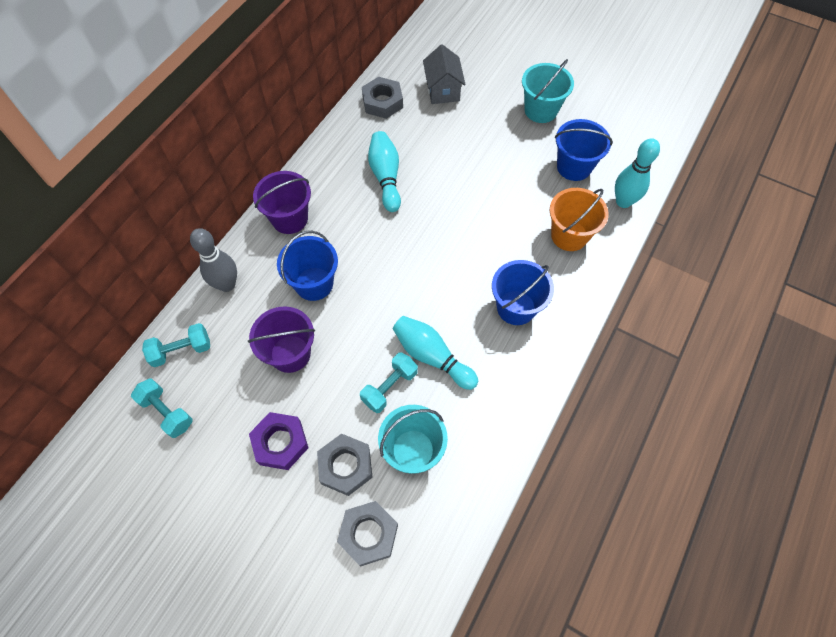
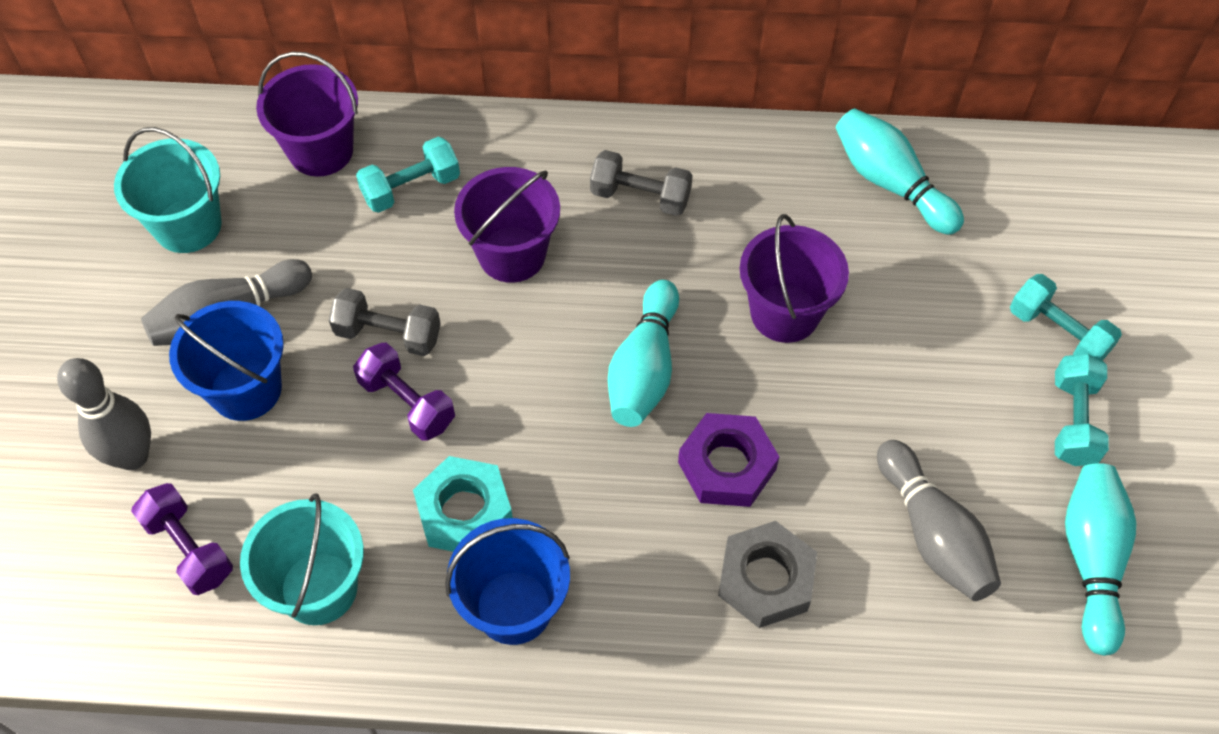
blue bucket: 3 -> 2
grey bowling pin: 1 -> 3
grey dumbbell: 0 -> 2
grey house: 1 -> 0
grey nut: 3 -> 1
orange bucket: 1 -> 0
purple bucket: 2 -> 3
purple dumbbell: 0 -> 2
turquoise nut: 0 -> 1

